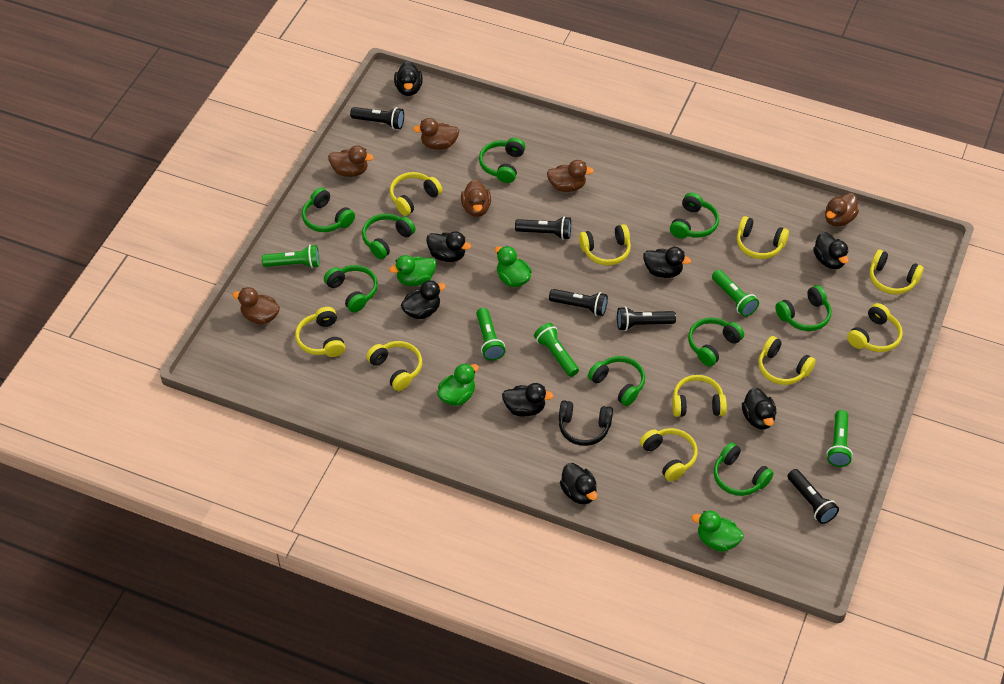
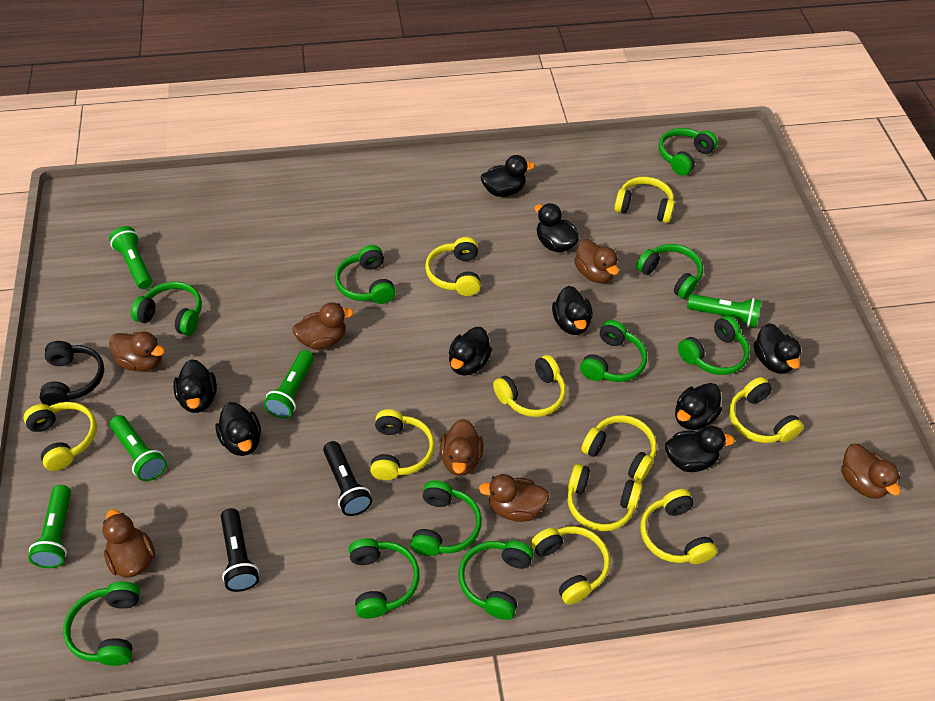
black duck: 8 -> 9
black flashlight: 5 -> 2
brown duck: 6 -> 7
green duck: 4 -> 0
green headphones: 9 -> 10

